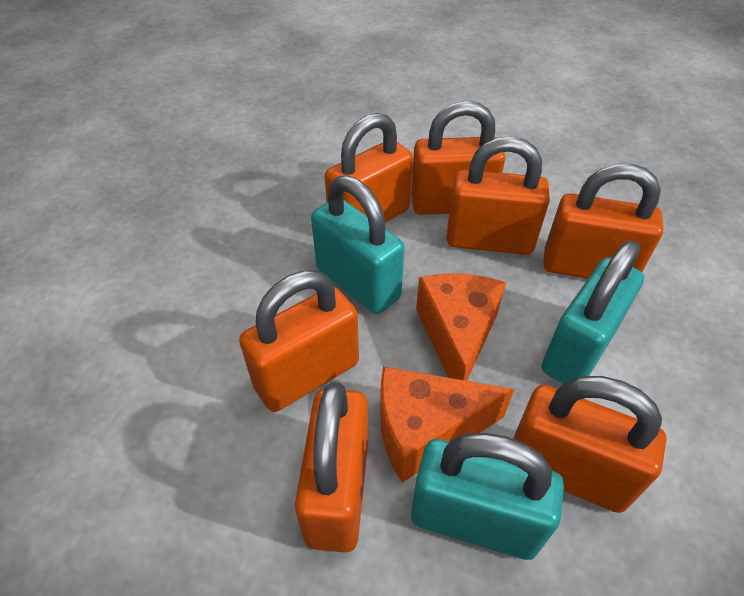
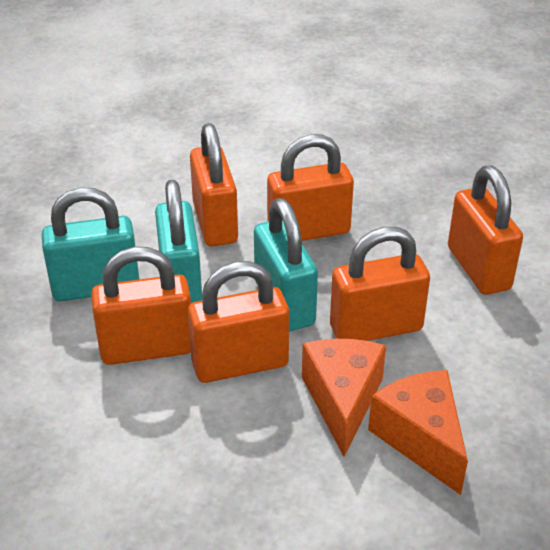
orange padlock: 7 -> 6

